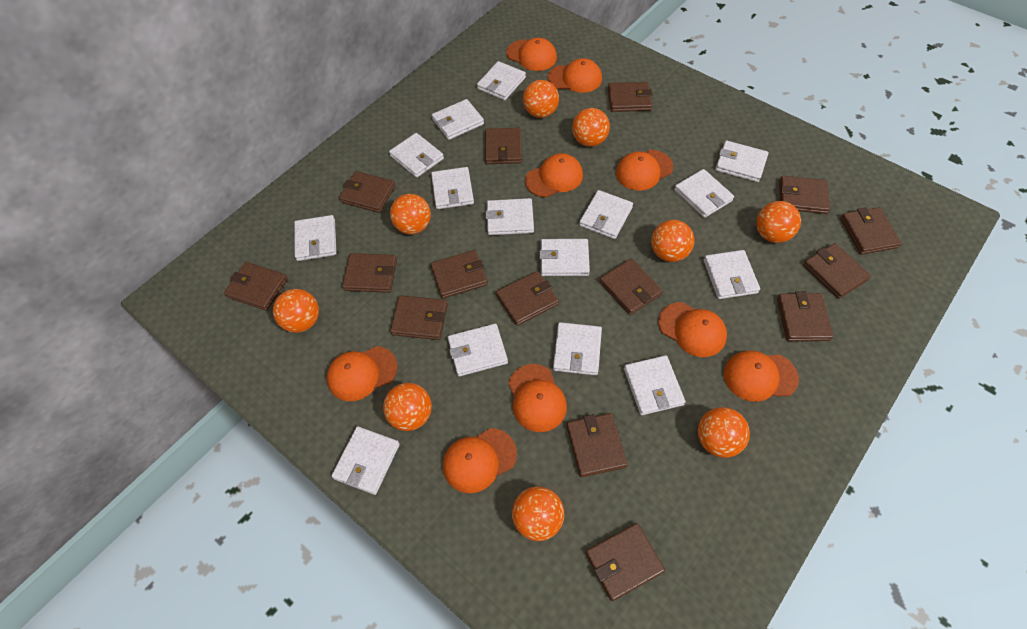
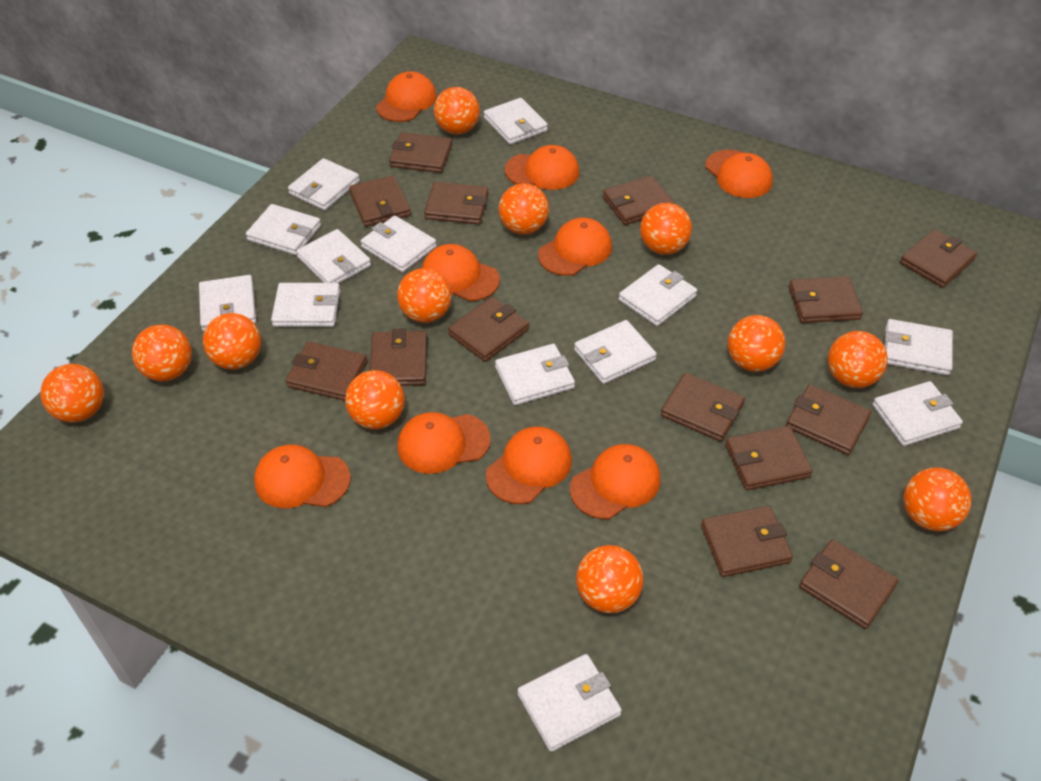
brown wallet: 15 -> 14
orange ball: 9 -> 12
white wallet: 15 -> 13

